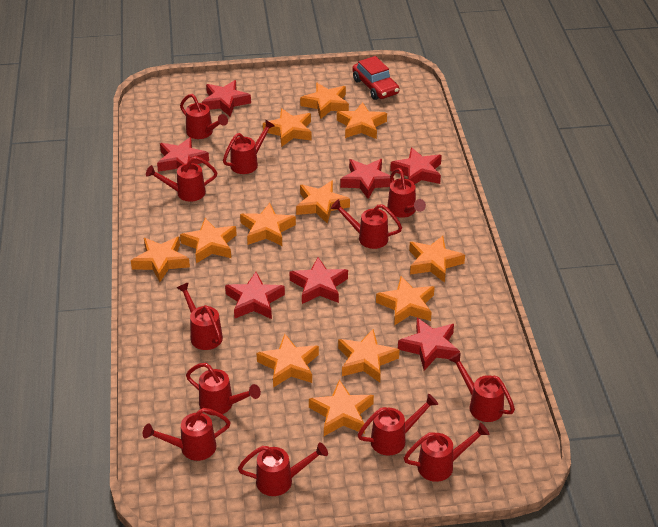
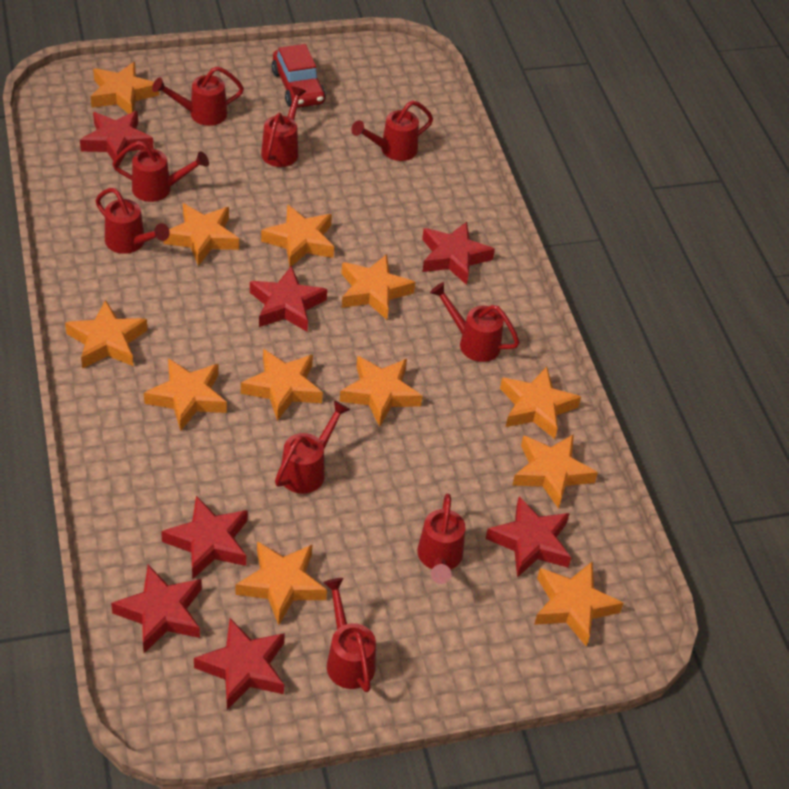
red watering can: 12 -> 9

